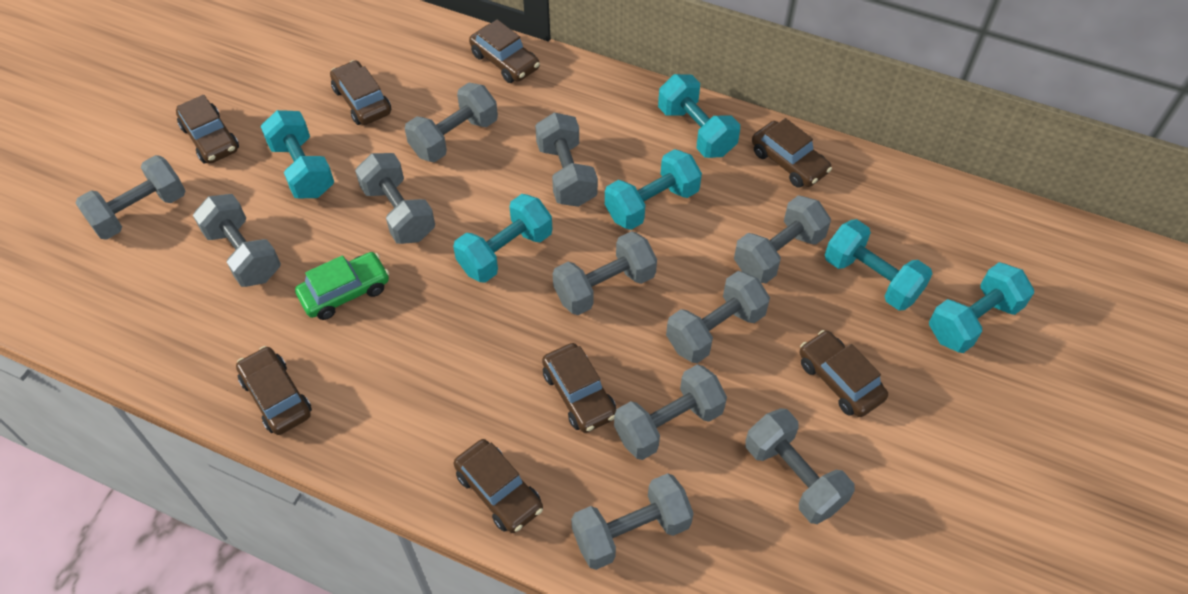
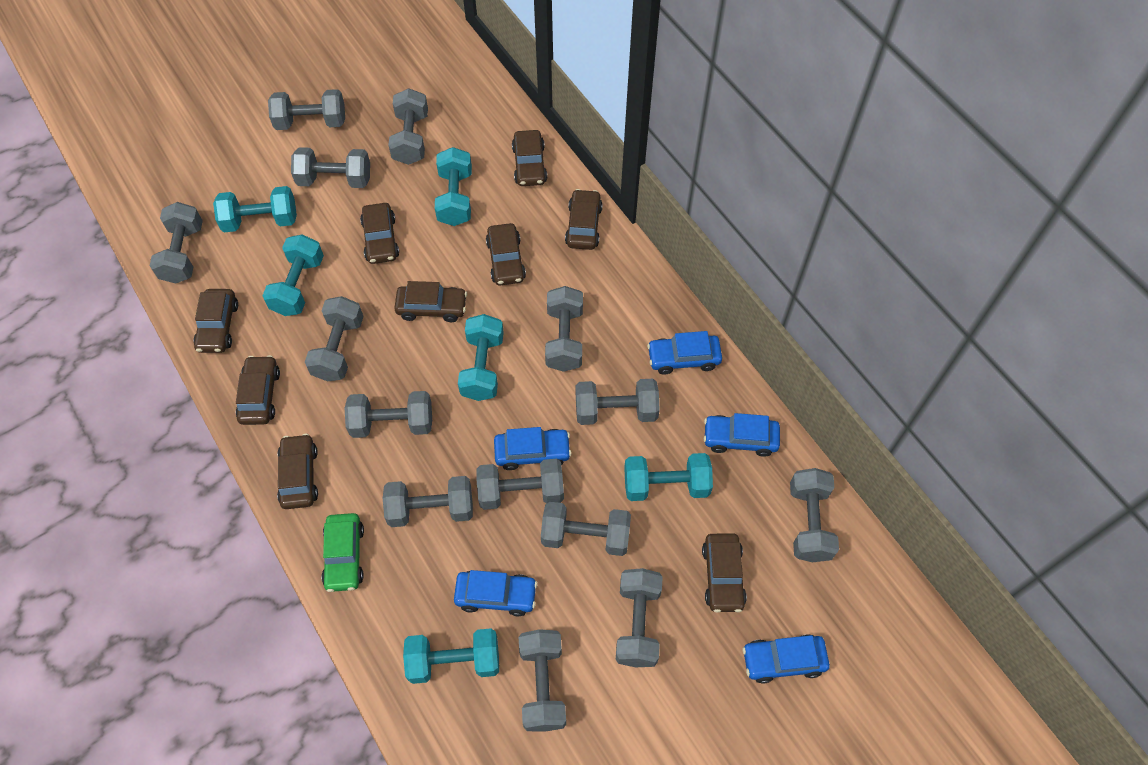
blue car: 0 -> 5
brown car: 8 -> 9
grey dumbbell: 11 -> 14

